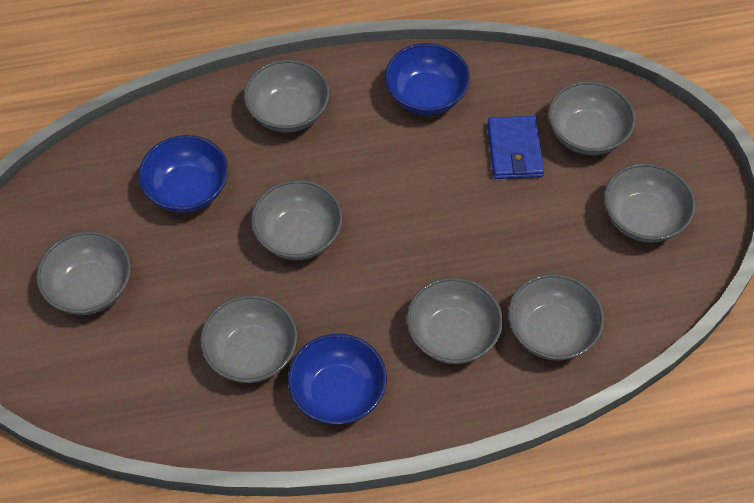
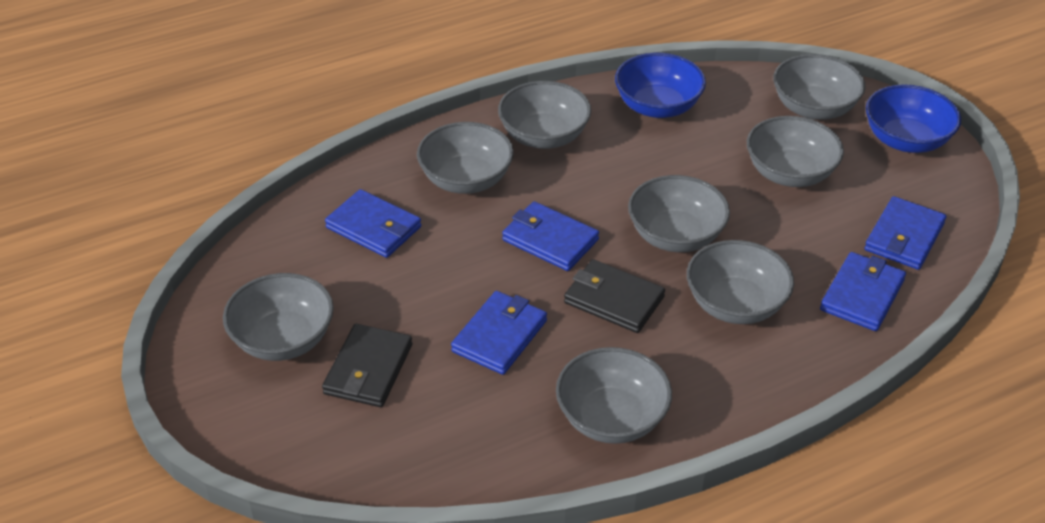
black wallet: 0 -> 2
blue bowl: 3 -> 2
blue wallet: 1 -> 5

